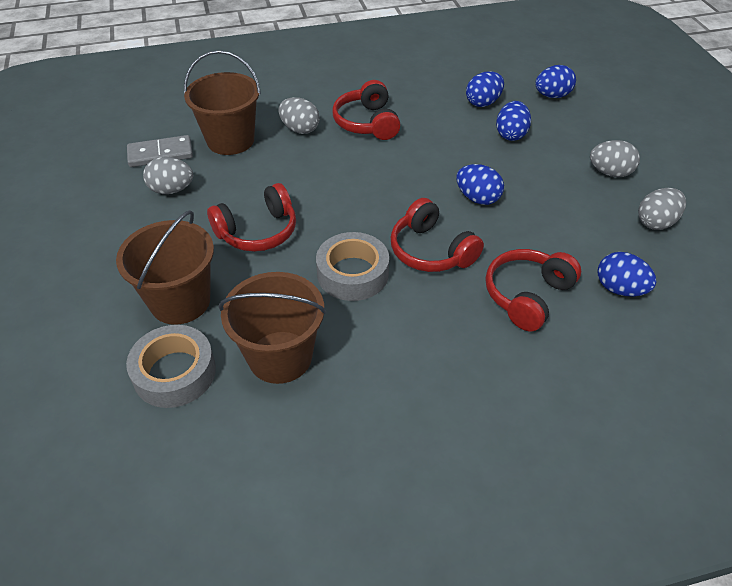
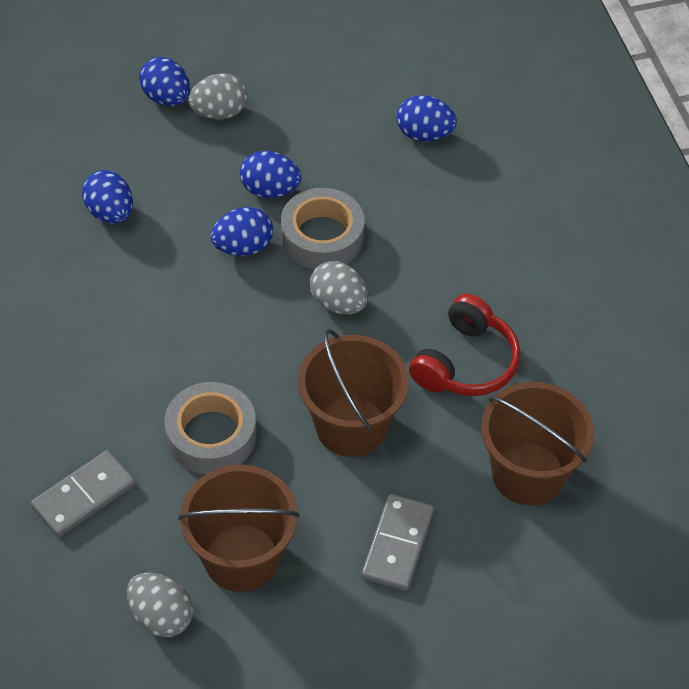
grey domino: 1 -> 2
grey egg: 4 -> 3
red headphones: 4 -> 1

